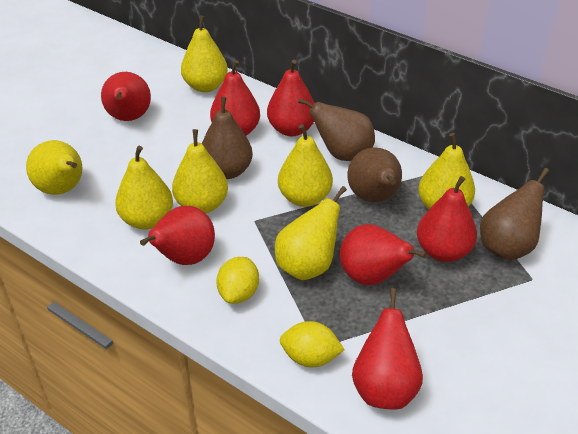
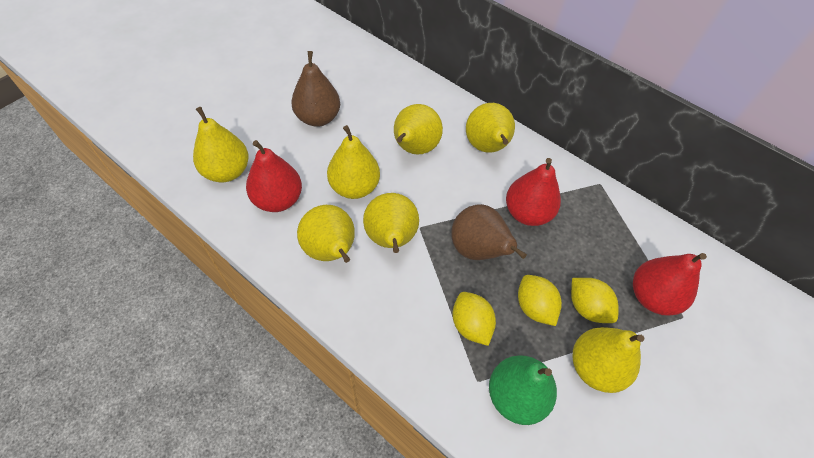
brown pear: 4 -> 2
green pear: 0 -> 1
red pear: 7 -> 3
yellow lemon: 2 -> 3

